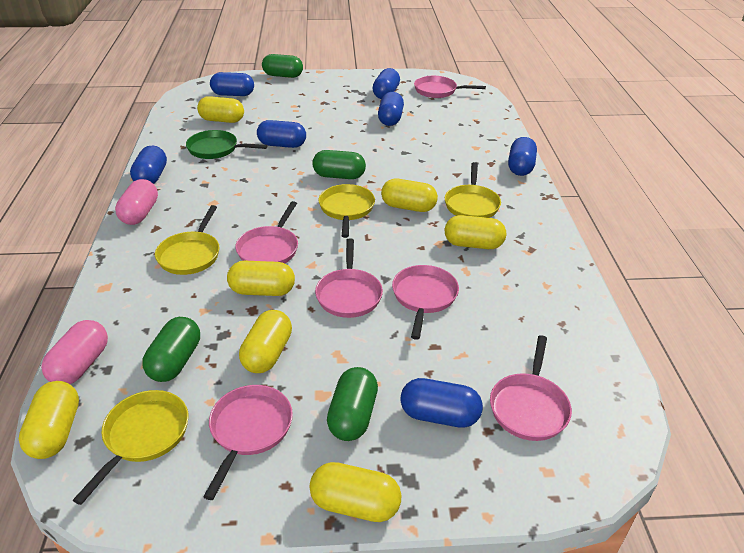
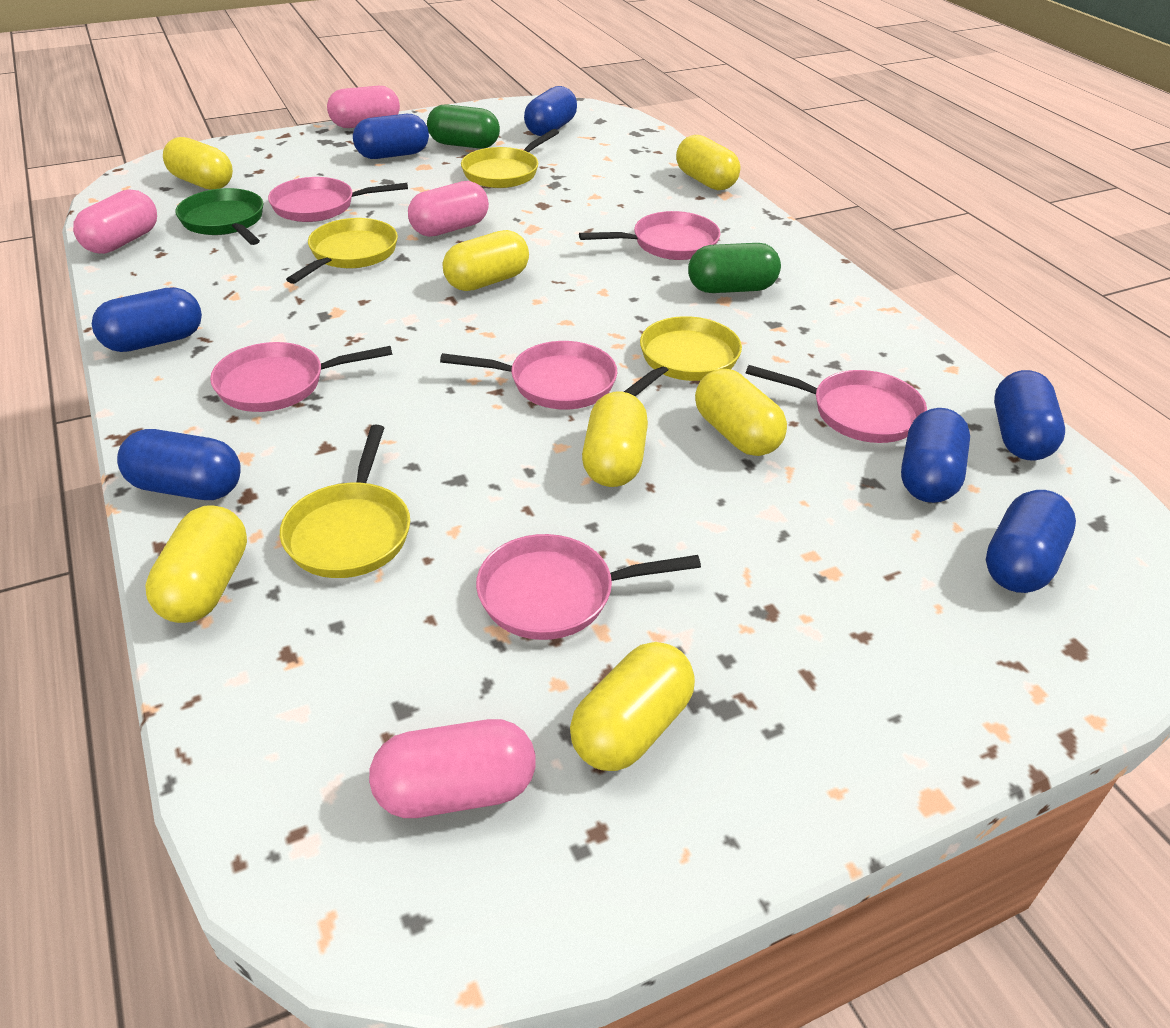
green capsule: 4 -> 2
pink capsule: 2 -> 4

